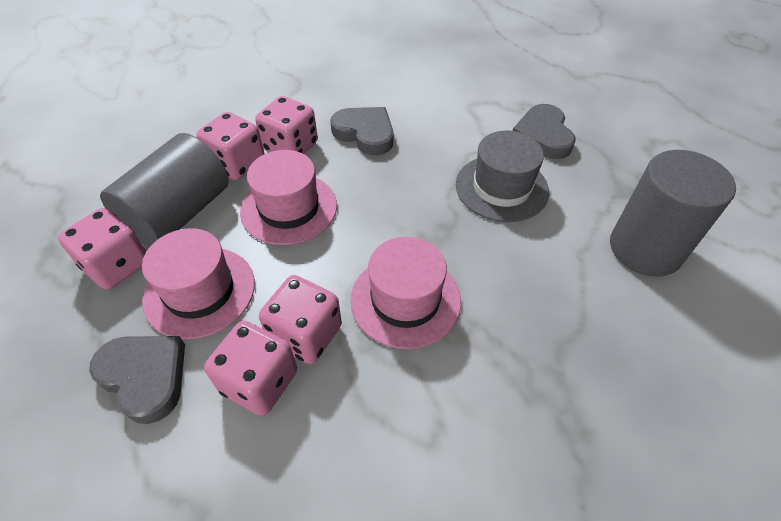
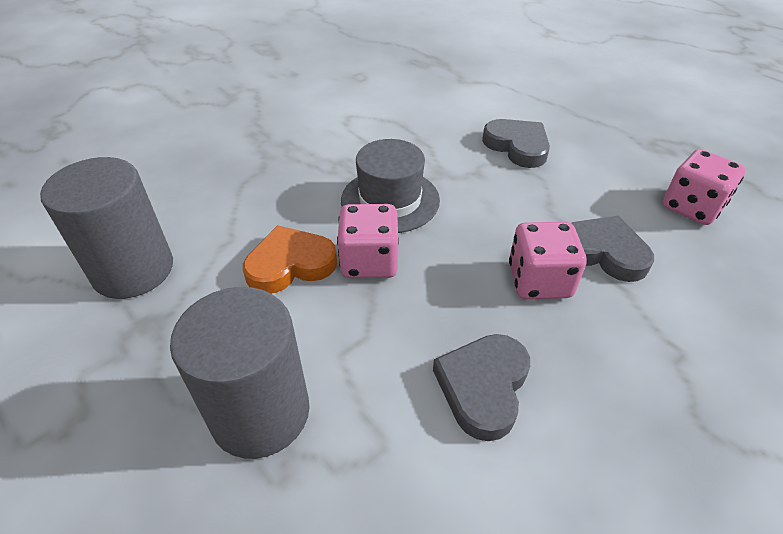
orange heart: 0 -> 1
pink dice: 5 -> 3
pink hat: 3 -> 0

